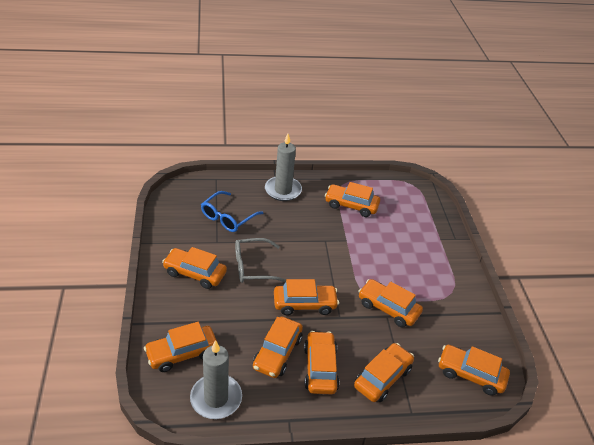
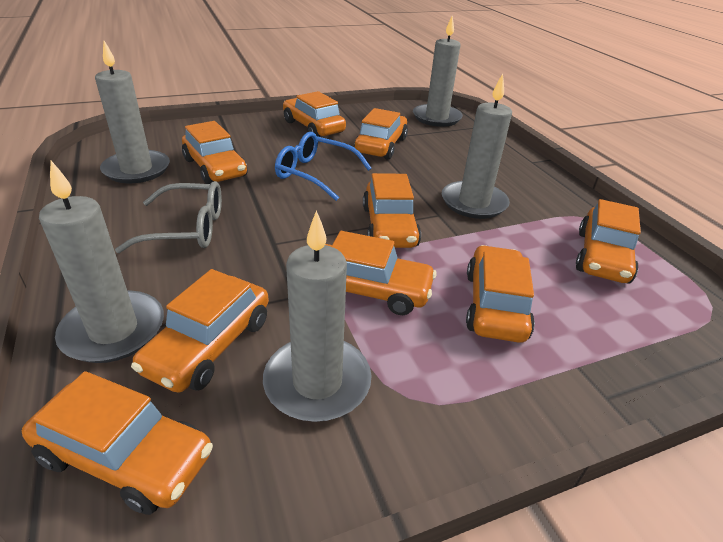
grey candle: 2 -> 5

